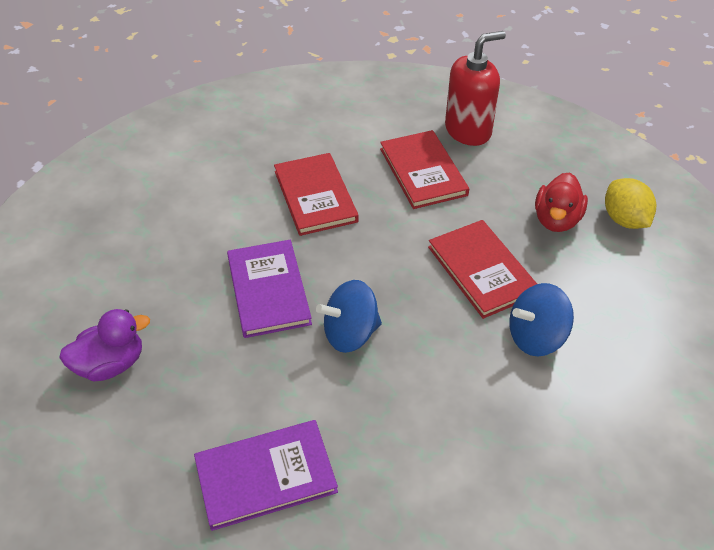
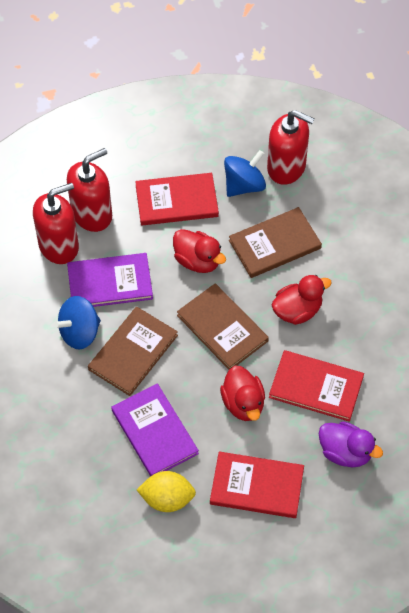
brown book: 0 -> 3
red duck: 1 -> 3
red soap dispenser: 1 -> 3

